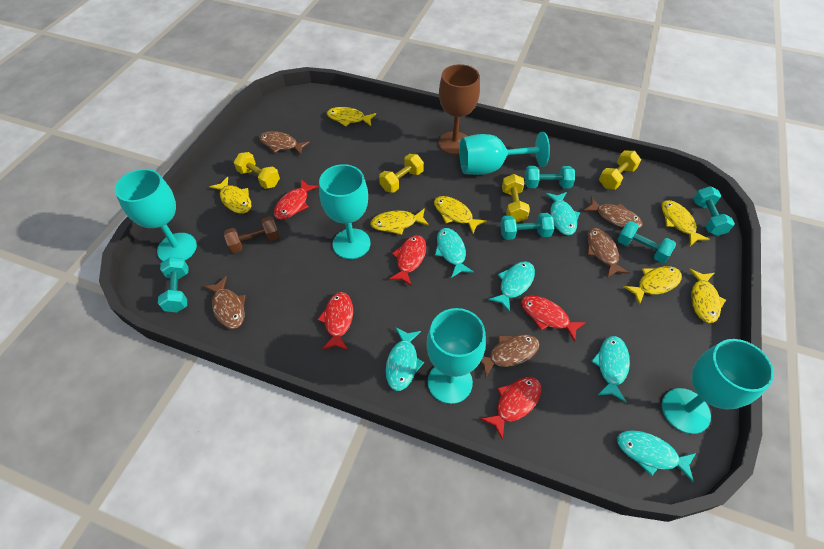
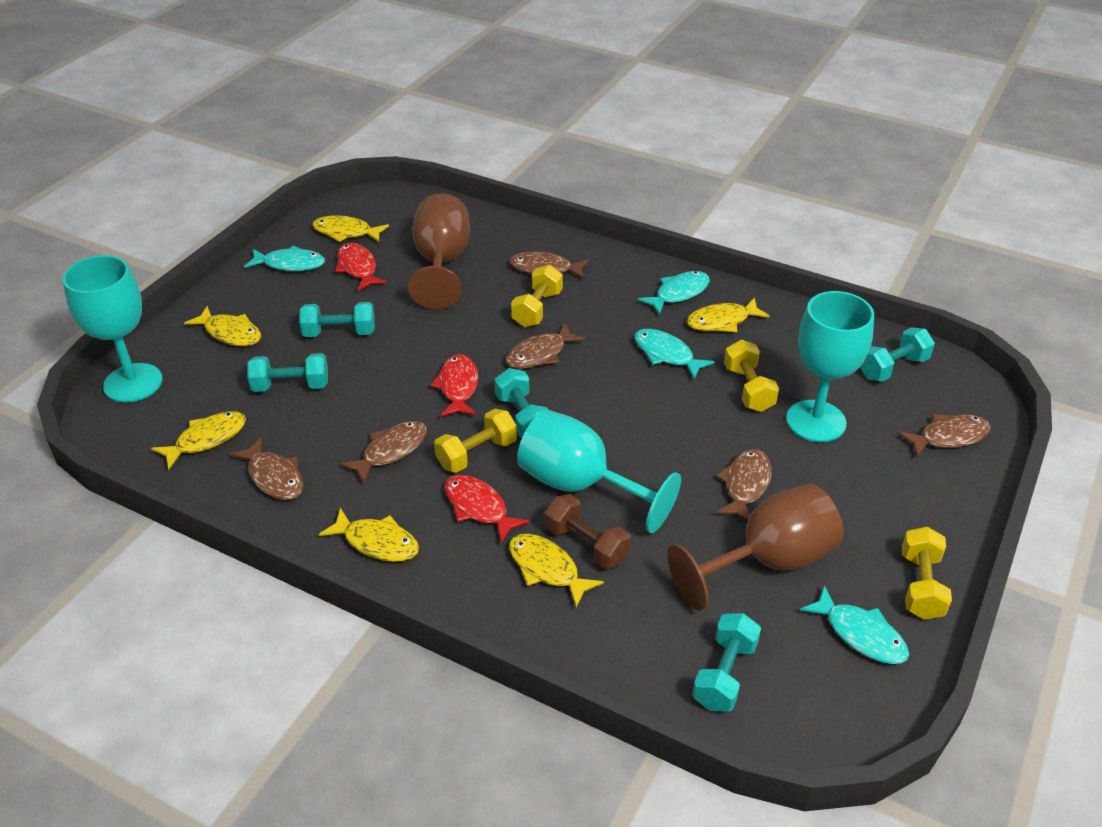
brown fish: 5 -> 6
brown goblet: 1 -> 2
red fish: 5 -> 3
turquoise fish: 6 -> 4
turquoise goblet: 5 -> 3
yellow fish: 7 -> 6

